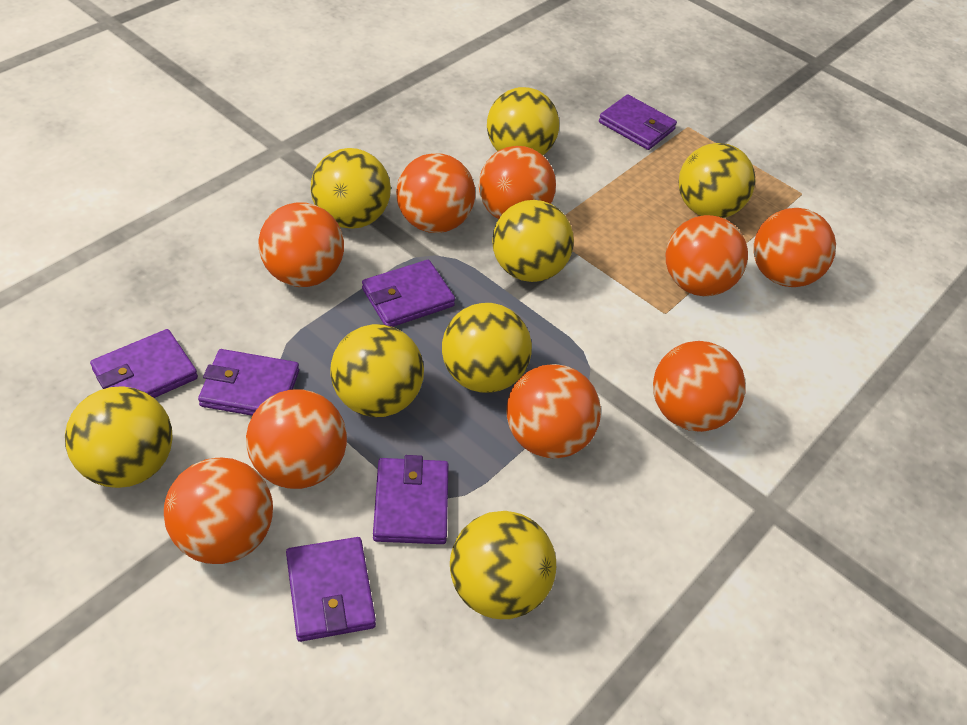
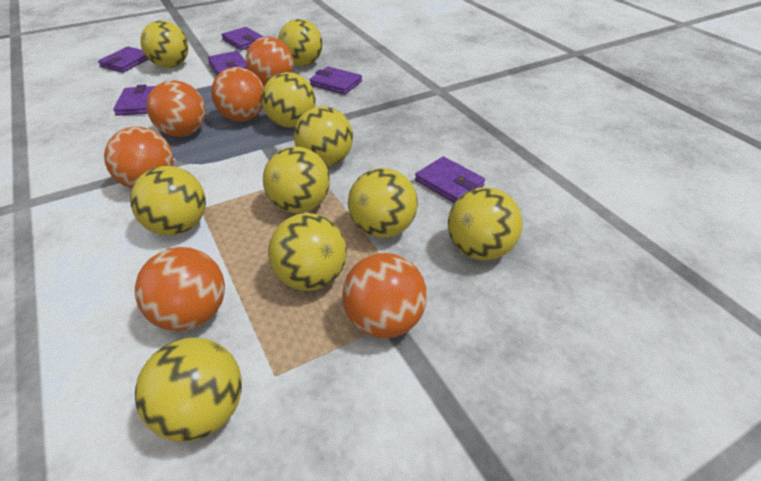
orange ball: 9 -> 6
yellow ball: 8 -> 10

